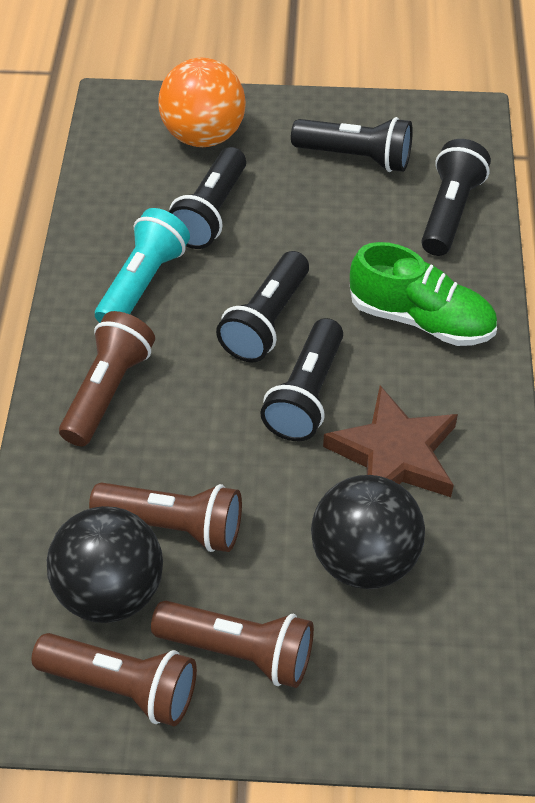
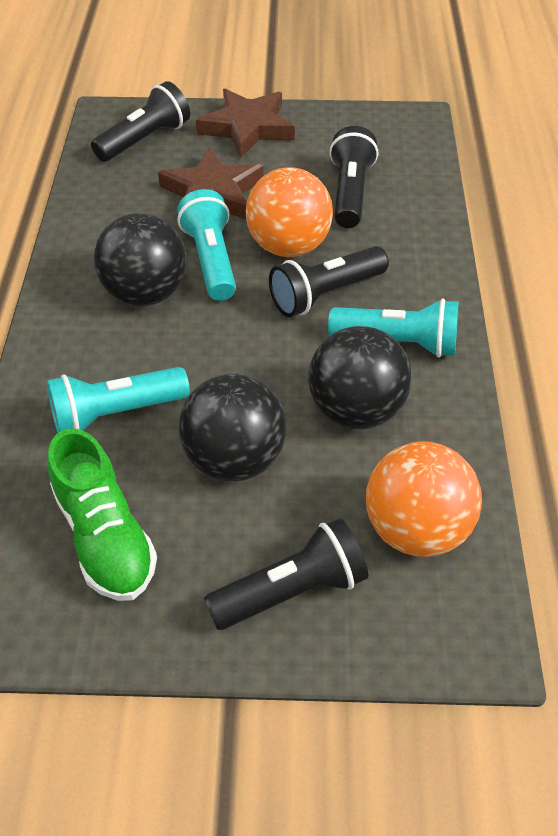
black ball: 2 -> 3
black flashlight: 5 -> 4
brown flashlight: 4 -> 0
brown star: 1 -> 2
orange ball: 1 -> 2
turquoise flashlight: 1 -> 3

